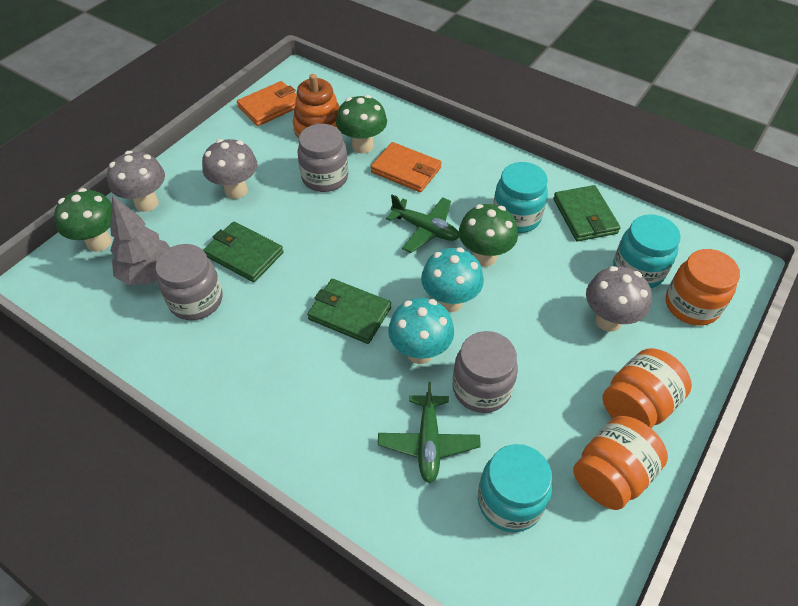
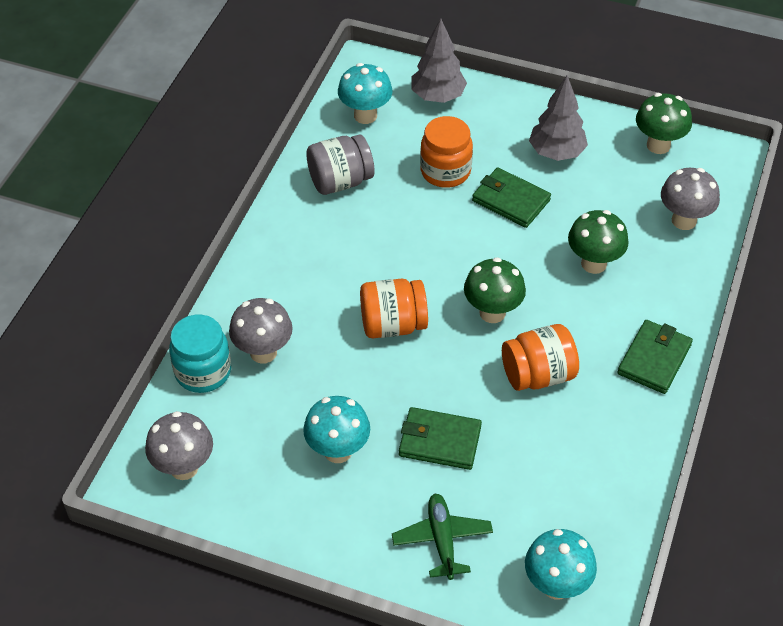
green plane: 2 -> 1
grey jar: 3 -> 1
grey tree: 1 -> 2
orange stacking toy: 1 -> 0
orange wallet: 2 -> 0
turquoise jar: 3 -> 1
turquoise mushroom: 2 -> 3

